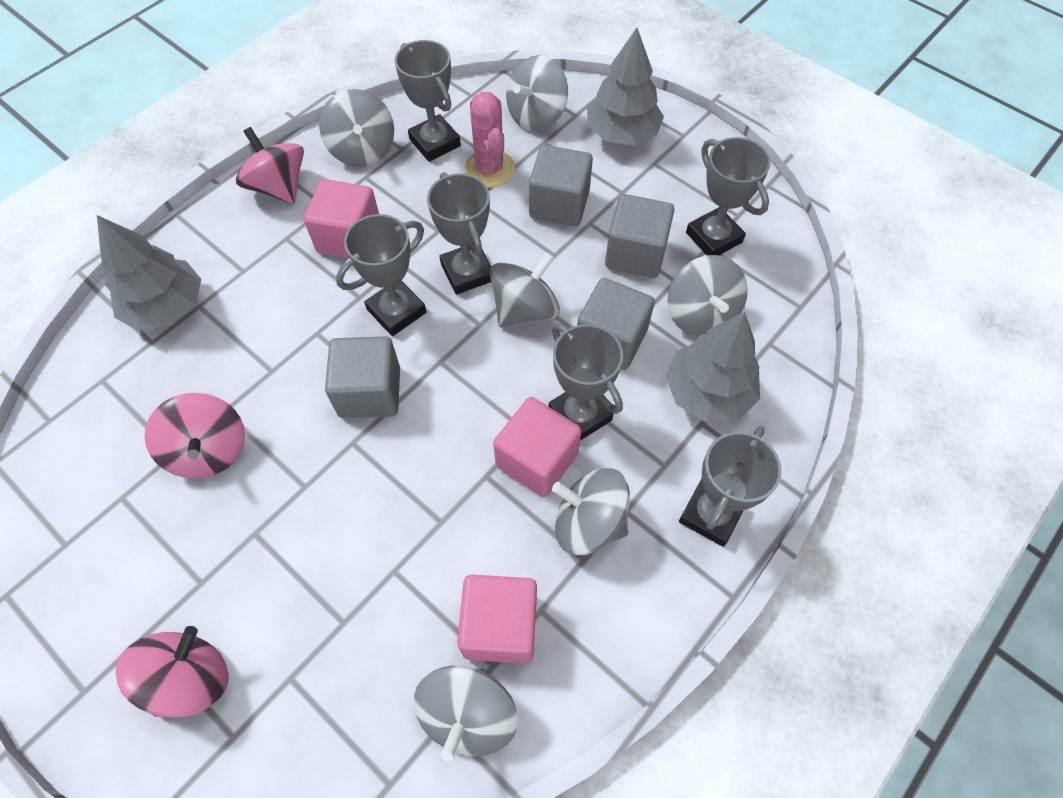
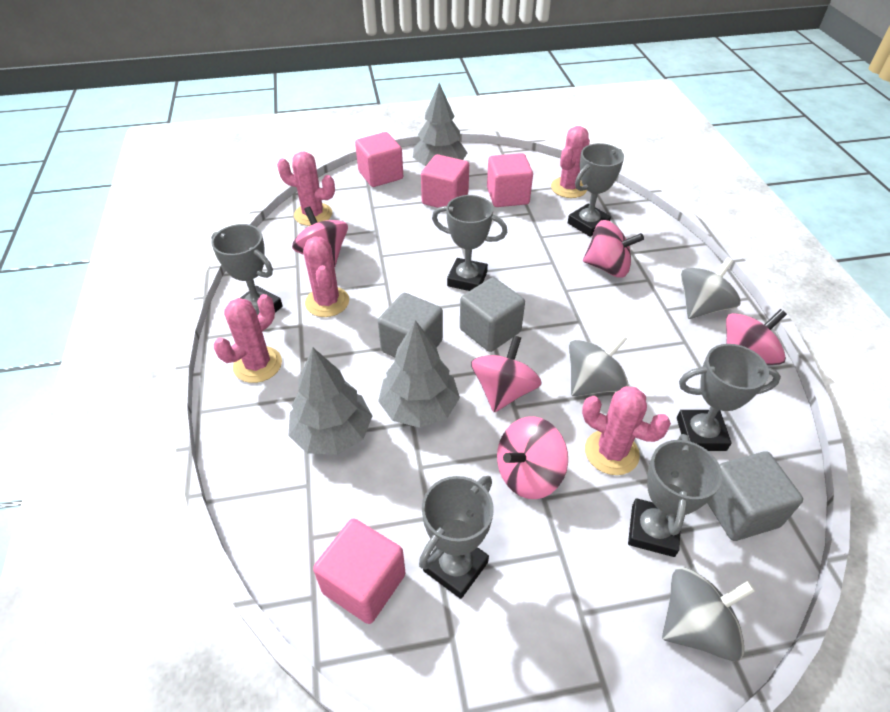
grey cube: 4 -> 3
grey spinning top: 6 -> 3
pink cactus: 1 -> 5
pink cube: 3 -> 4
pink spinning top: 3 -> 5

